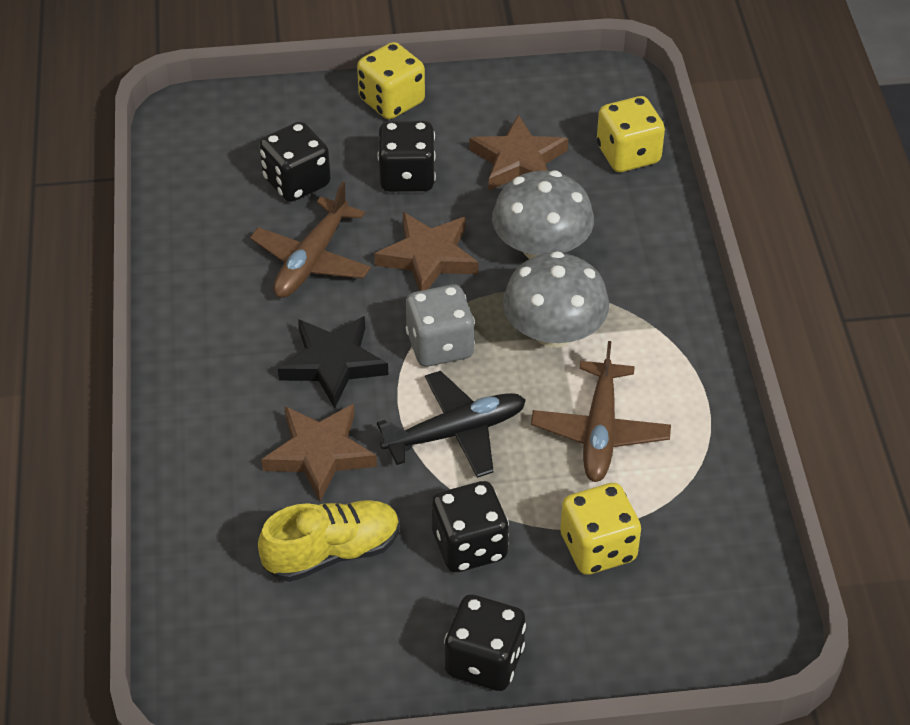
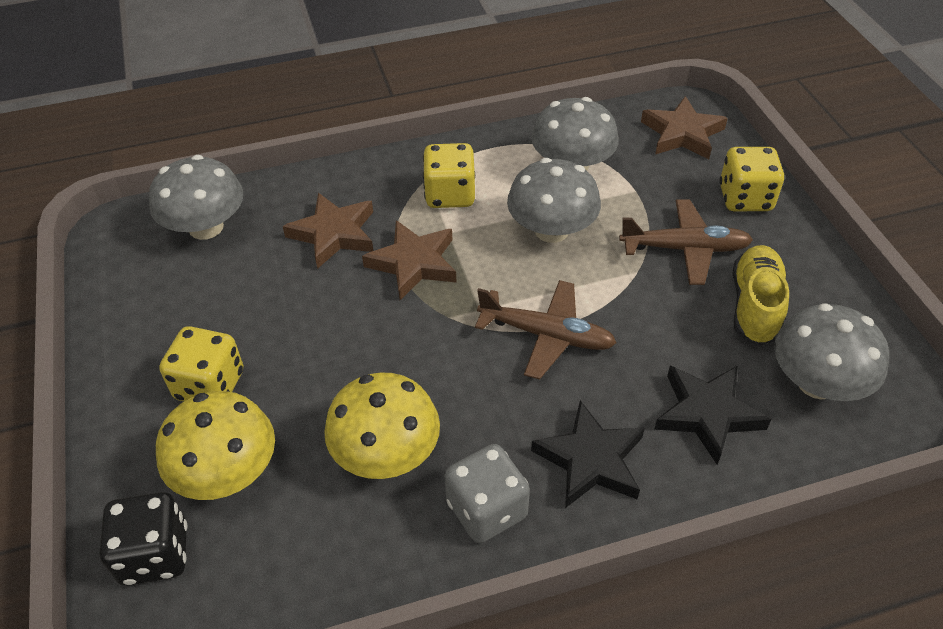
black dice: 4 -> 1
black plane: 1 -> 0
black star: 1 -> 2
grey mushroom: 2 -> 4
yellow mushroom: 0 -> 2

